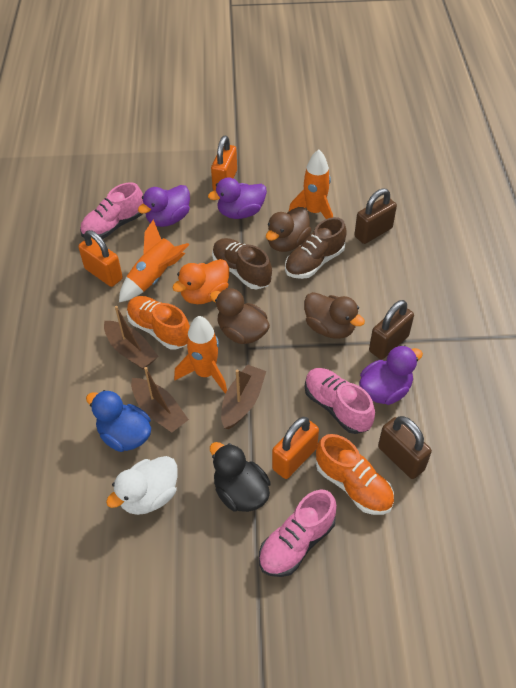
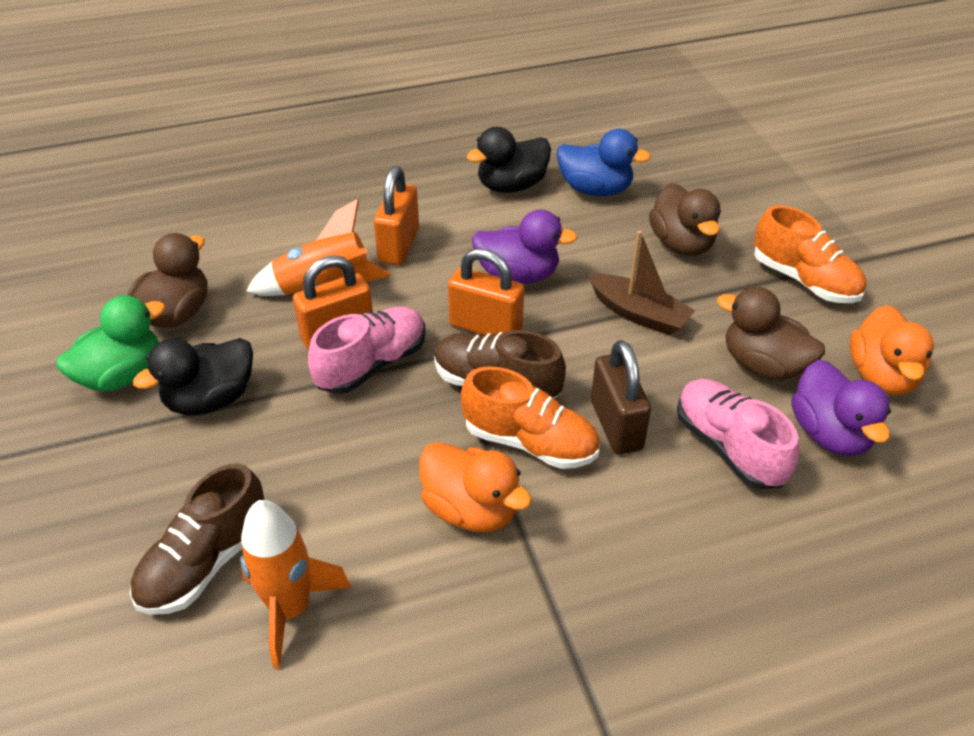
black duck: 1 -> 2
brown boat: 3 -> 1
brown padlock: 3 -> 1
green duck: 0 -> 1
orange duck: 1 -> 2
orange rocket: 3 -> 2
pink shoe: 3 -> 2
purple duck: 3 -> 2
white duck: 1 -> 0

